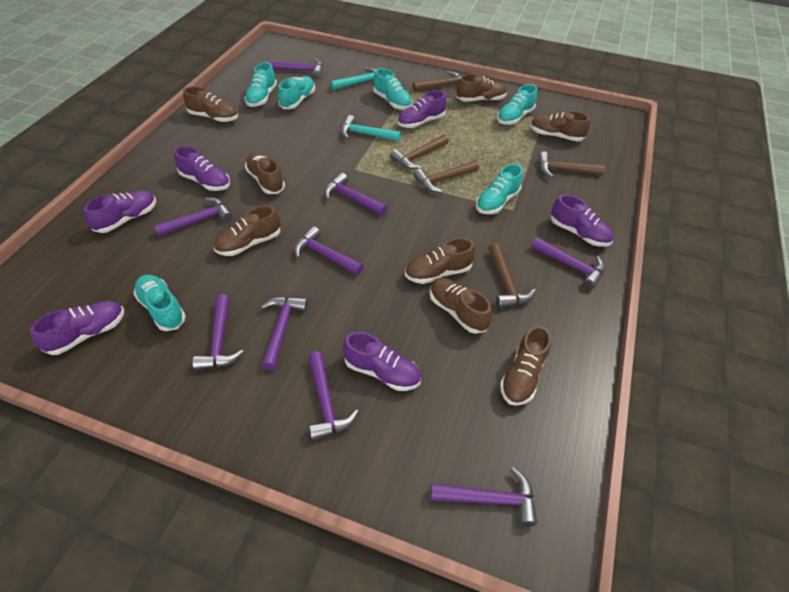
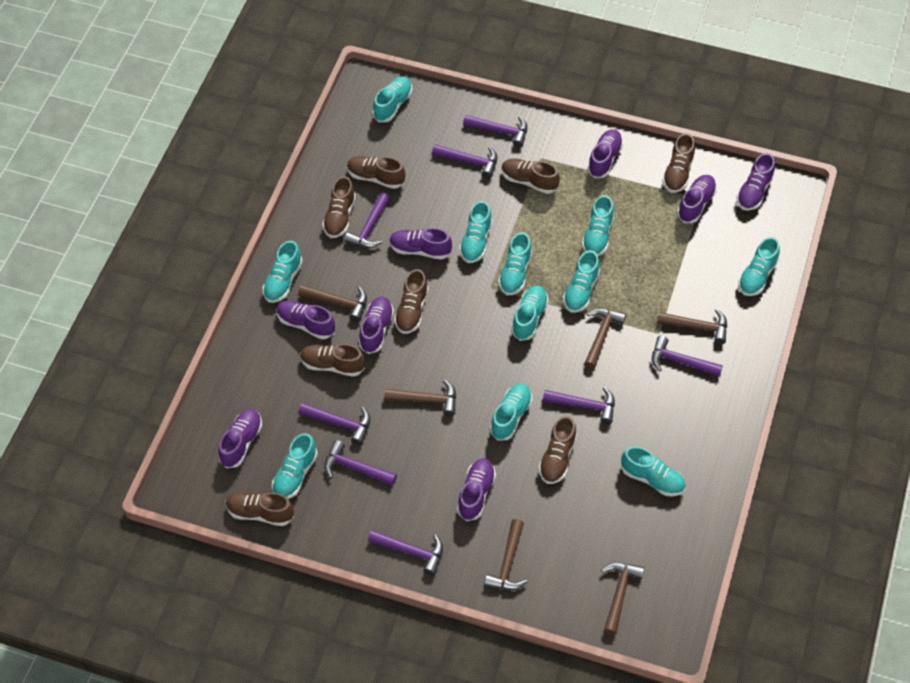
brown hammer: 5 -> 6
purple hammer: 9 -> 8
purple shoe: 6 -> 8
turquoise hammer: 2 -> 0
turquoise shoe: 6 -> 11

